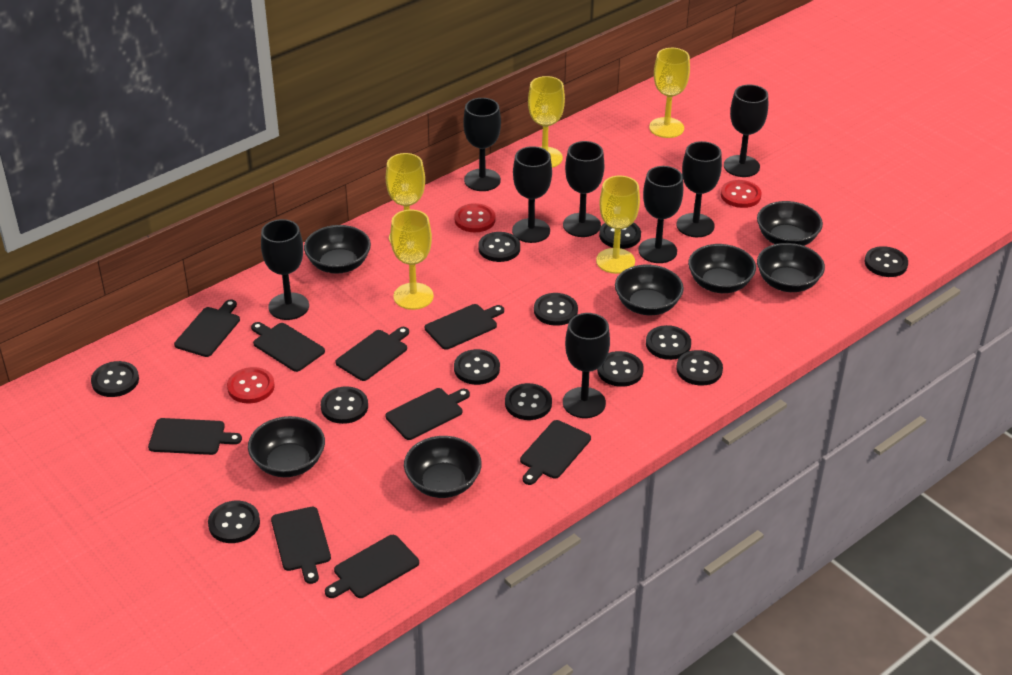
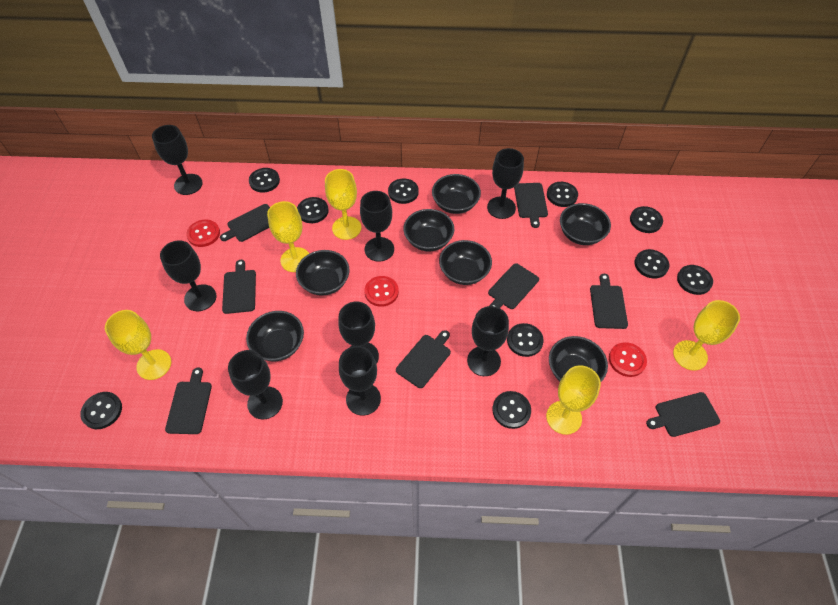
black button: 12 -> 10
black cutting board: 9 -> 8

